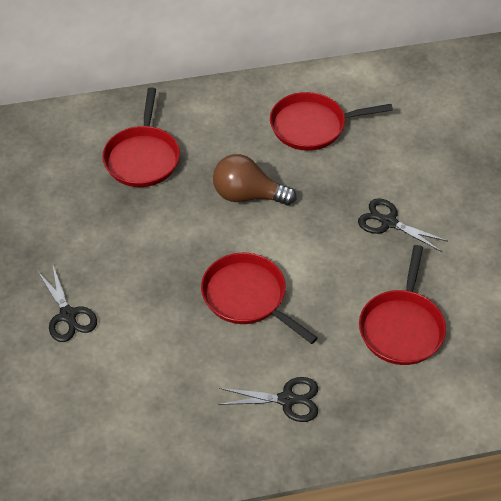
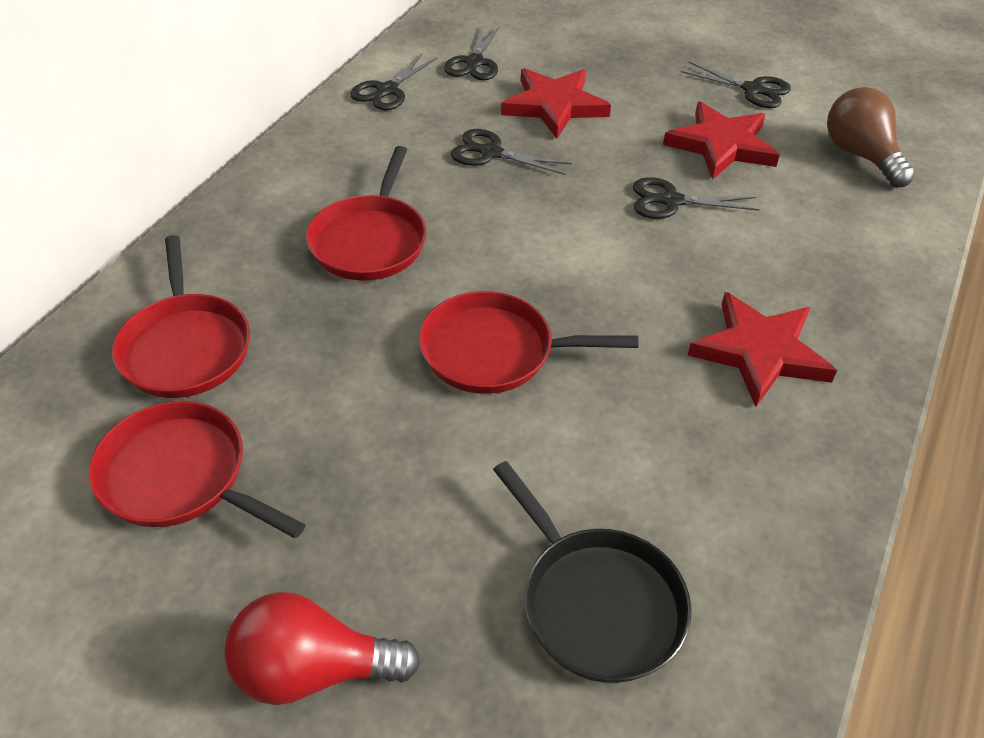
black pan: 0 -> 1
black scissors: 3 -> 5
red light bulb: 0 -> 1
red star: 0 -> 3

